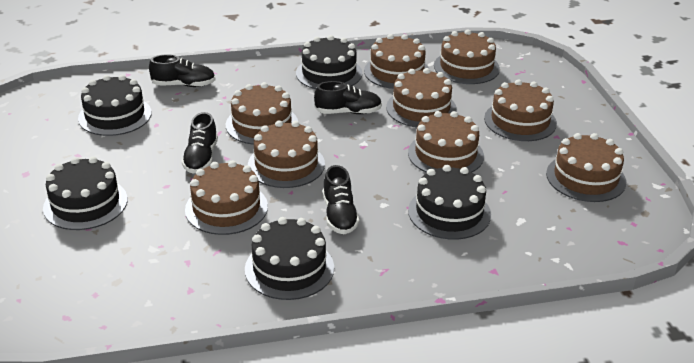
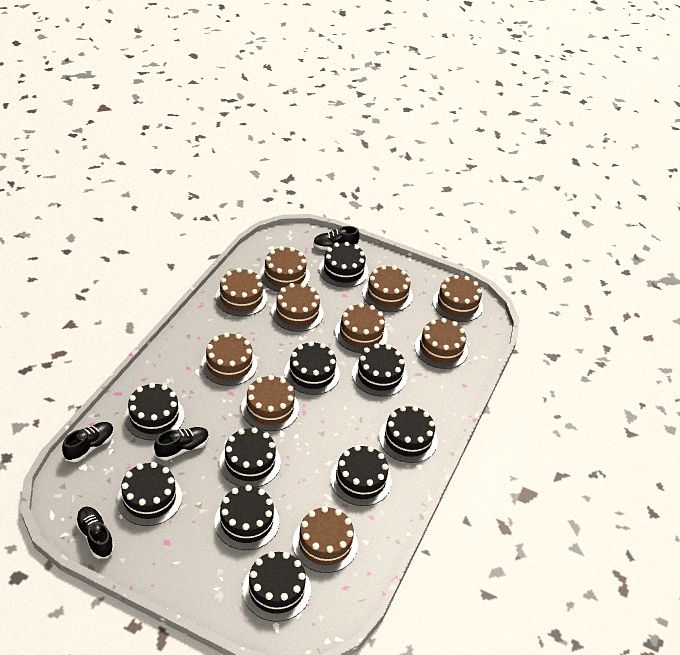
black cake: 5 -> 10
brown cake: 9 -> 10

